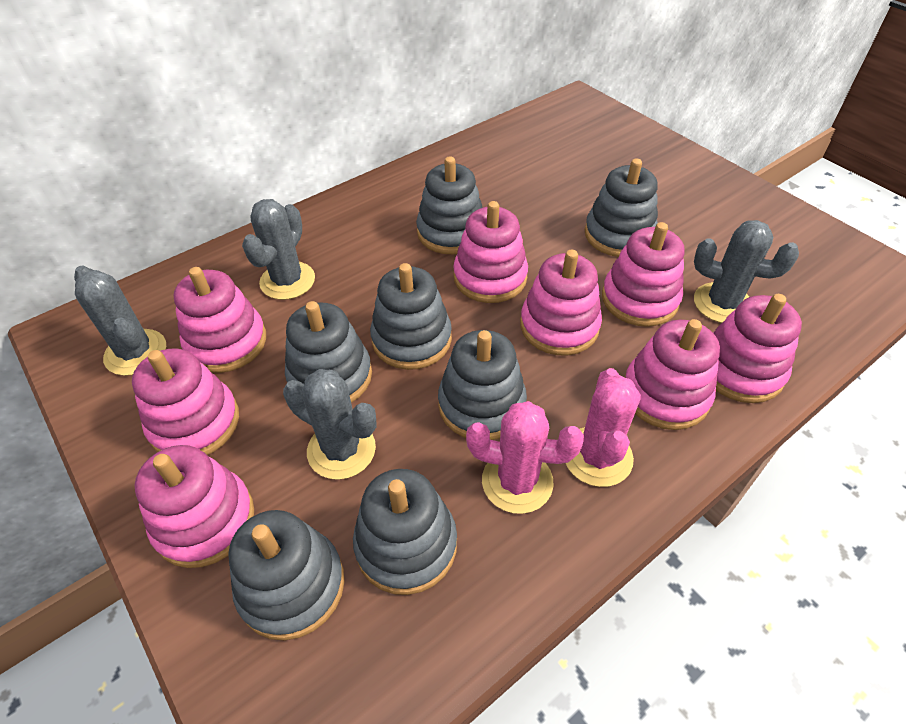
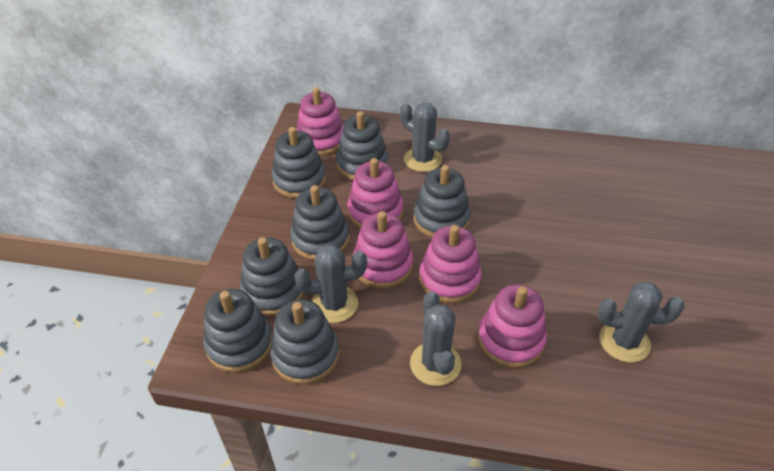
pink cactus: 2 -> 0
pink stacking toy: 8 -> 5

